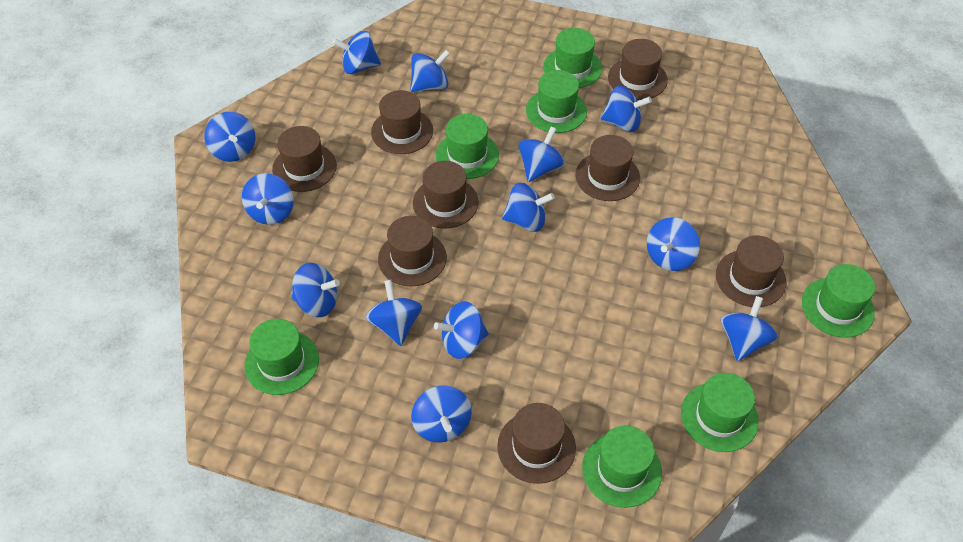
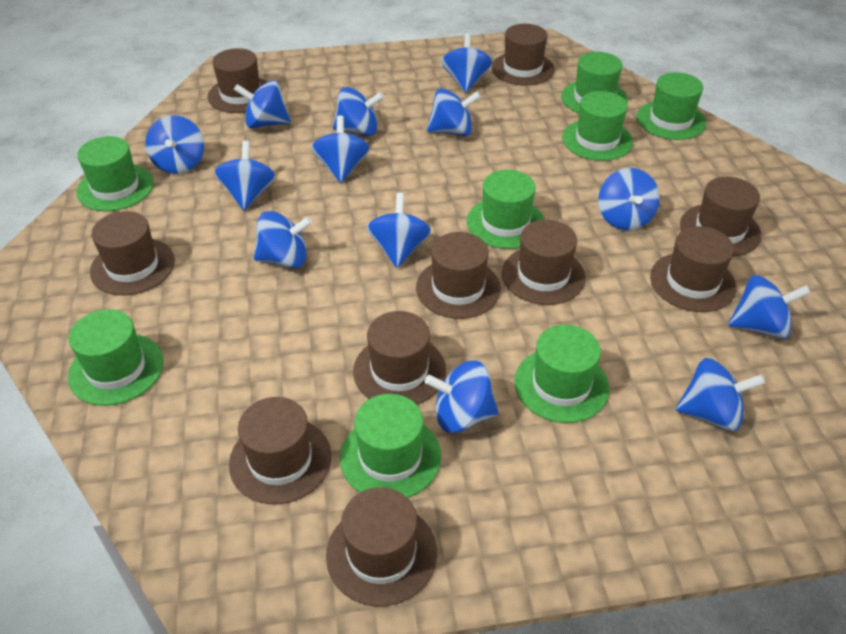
brown hat: 8 -> 10
green hat: 7 -> 8

